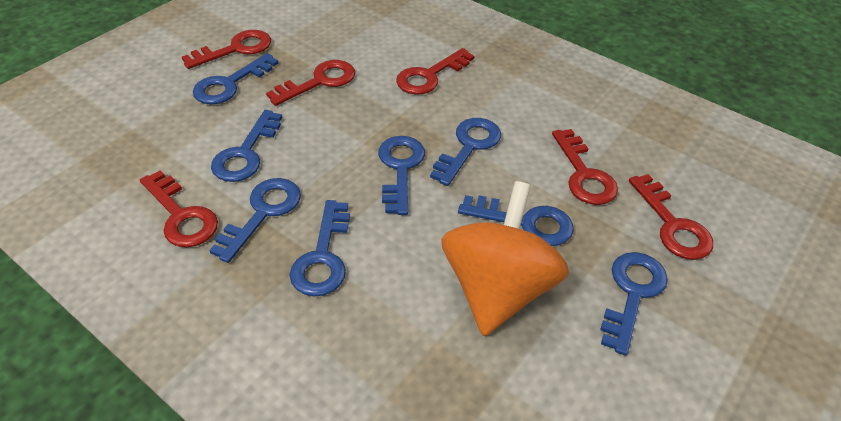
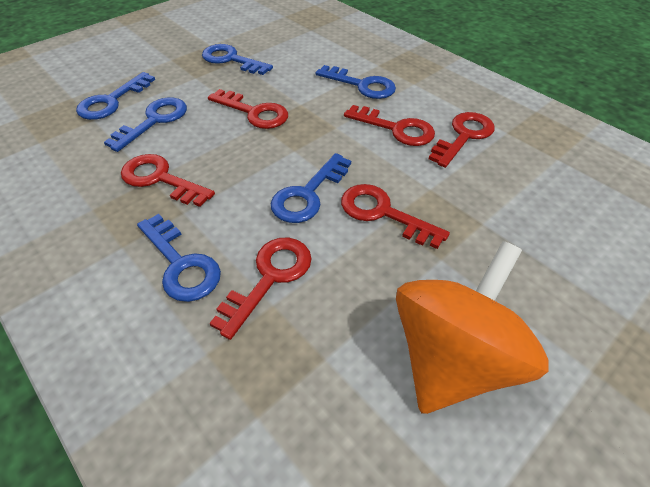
blue key: 8 -> 6

